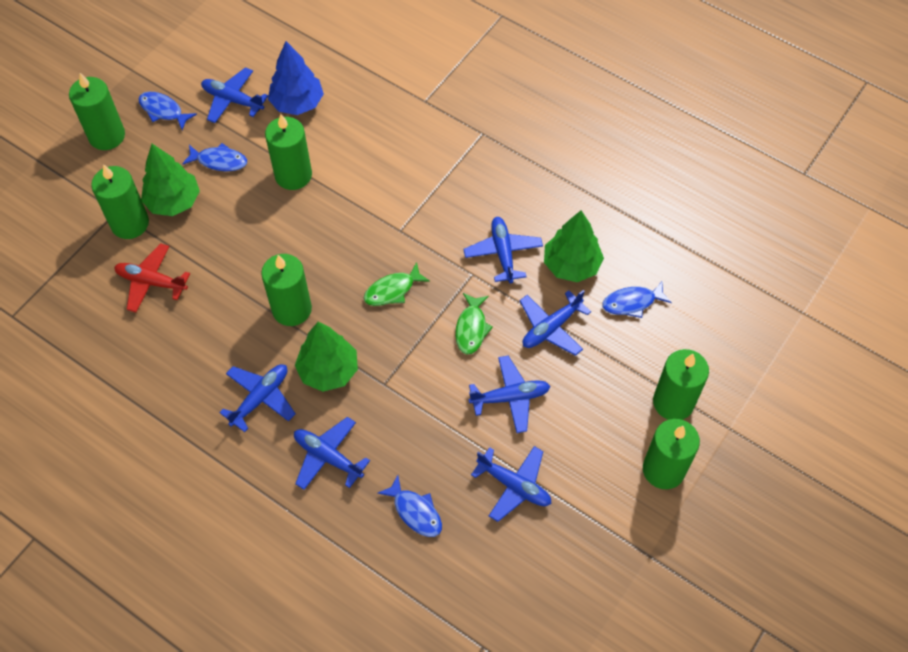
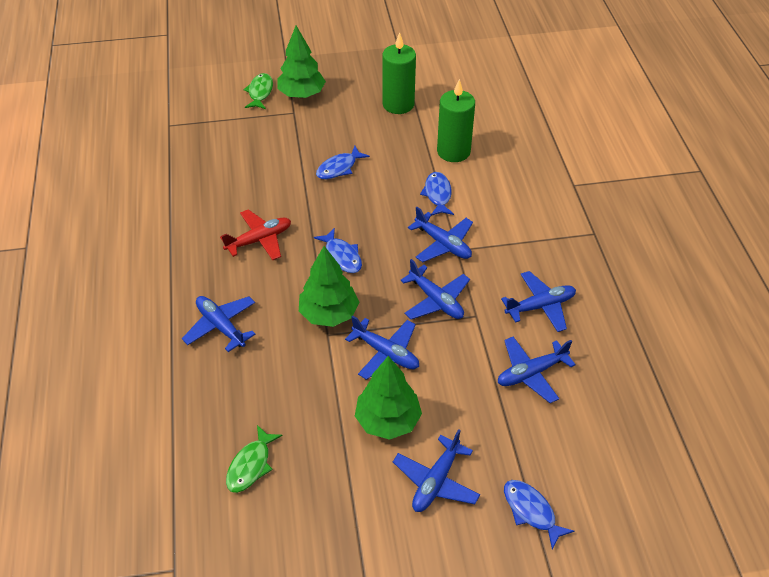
blue tree: 1 -> 0
green candle: 6 -> 2

